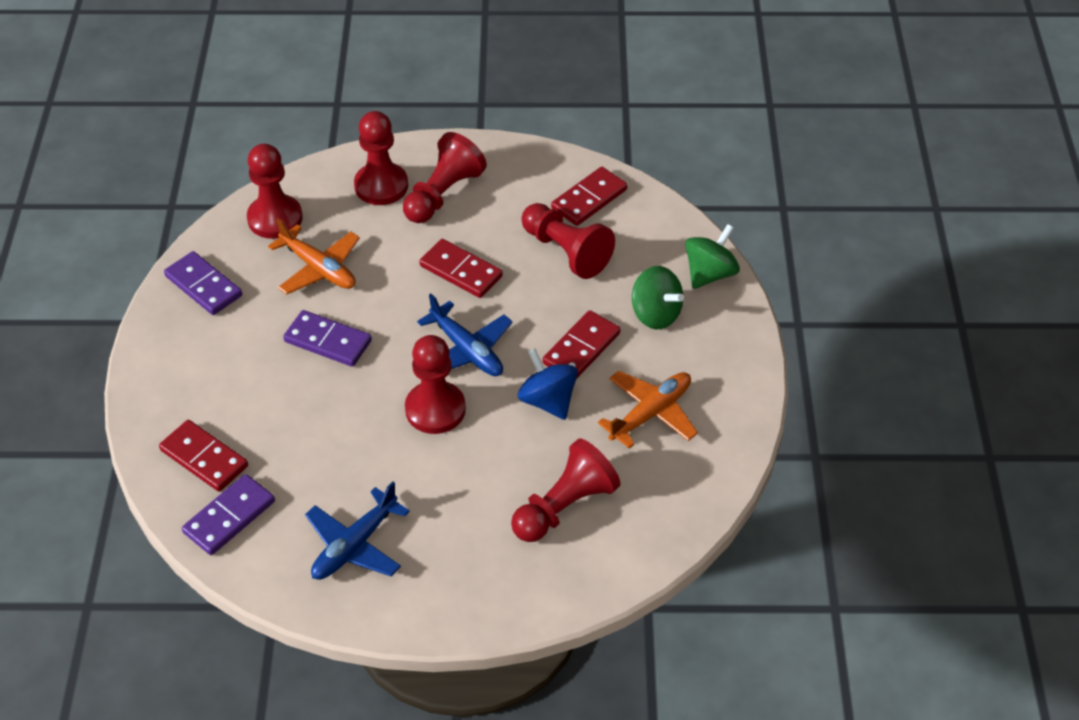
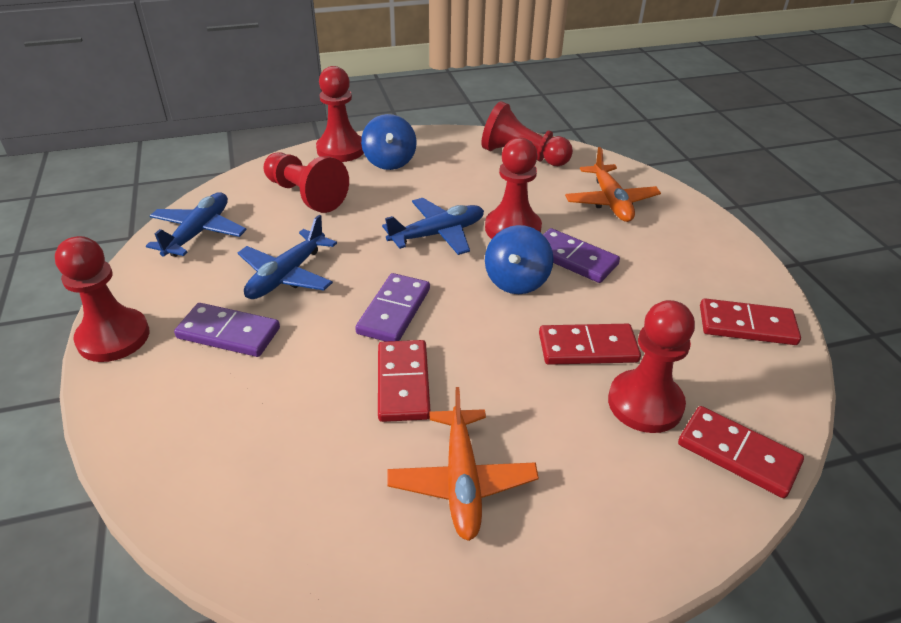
blue plane: 2 -> 3
blue spinning top: 1 -> 2
green spinning top: 2 -> 0

